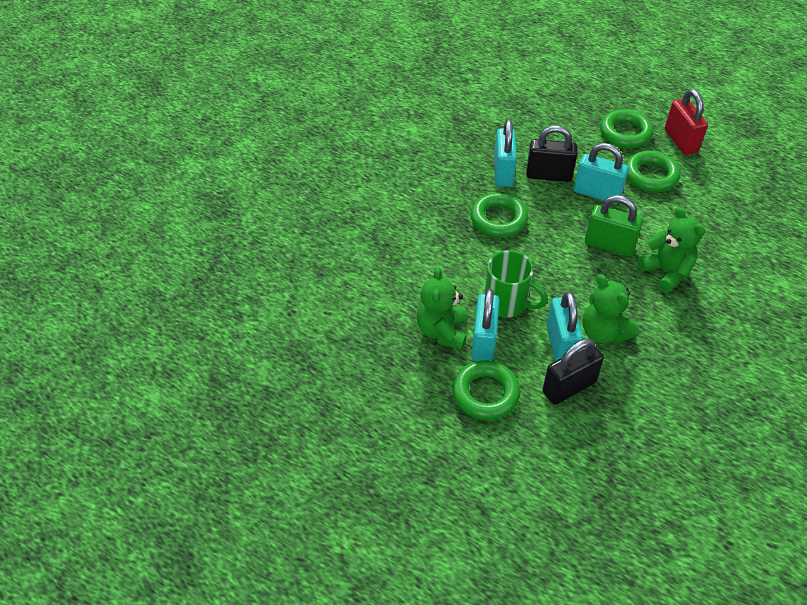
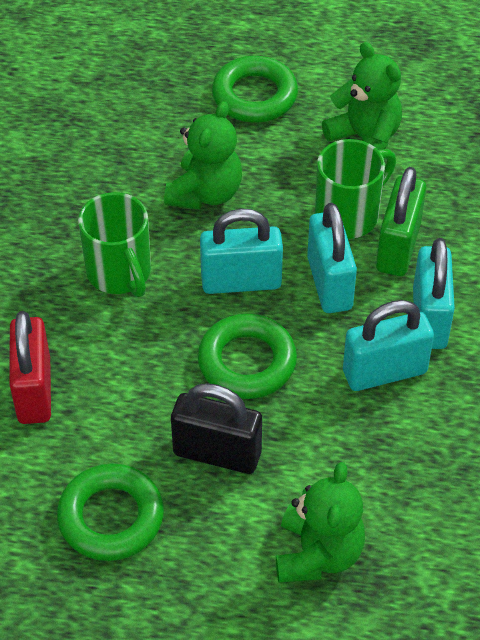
black padlock: 2 -> 1
green mug: 1 -> 2
green ring: 4 -> 3

